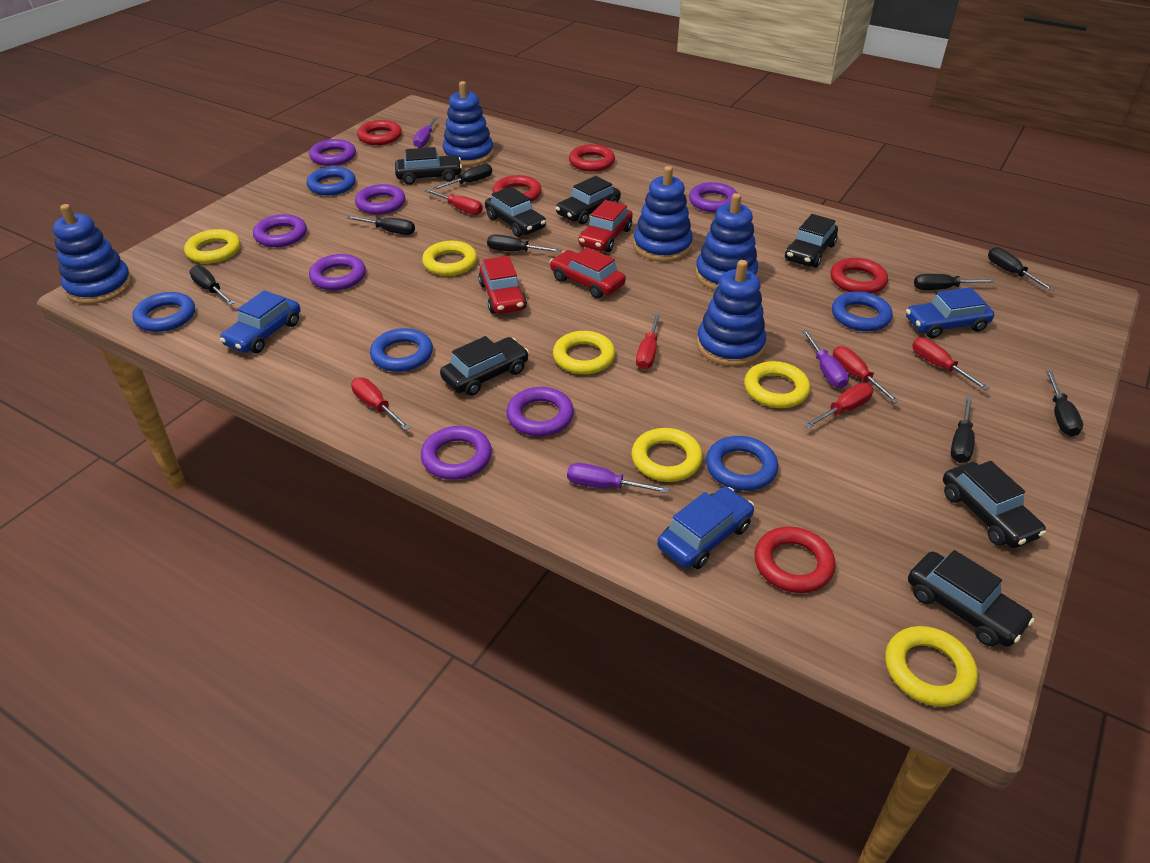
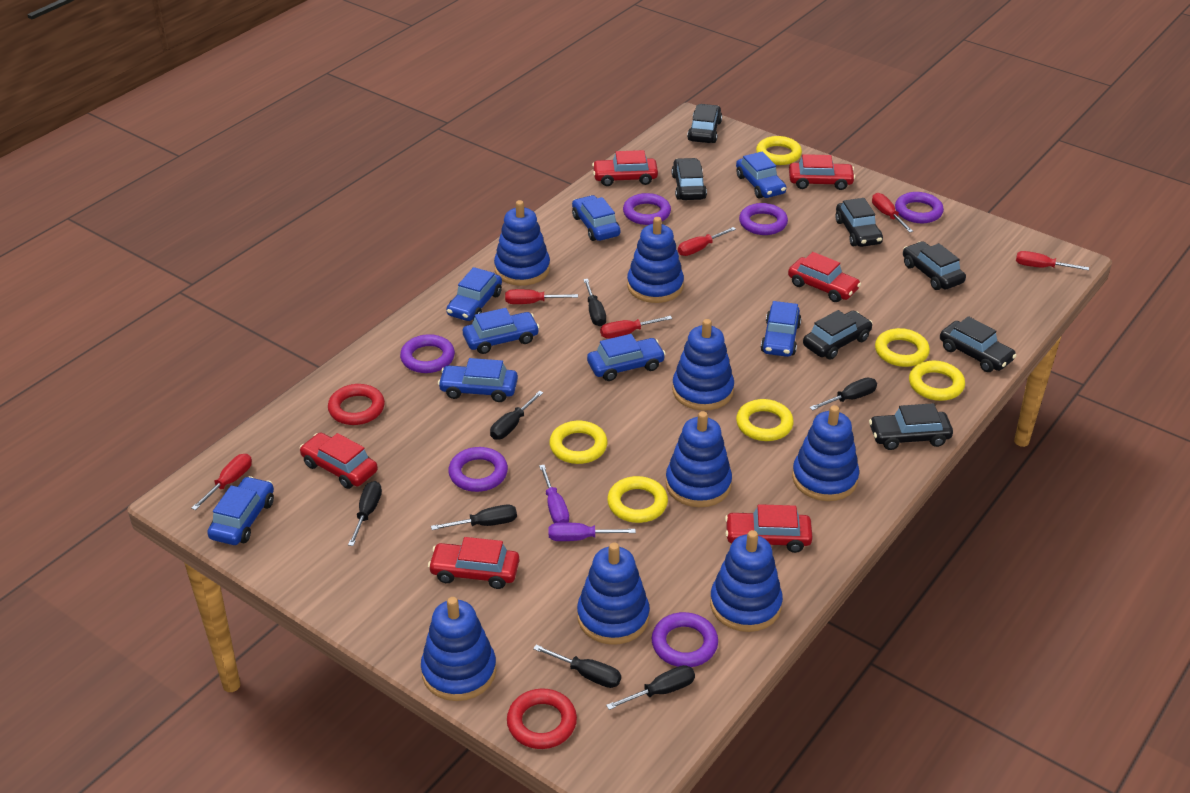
black screwdriver: 8 -> 7
blue car: 3 -> 8
blue ring: 5 -> 0
blue stacking toy: 5 -> 8
purple ring: 7 -> 6
purple screwdriver: 3 -> 2
red car: 3 -> 6
red ring: 5 -> 2

